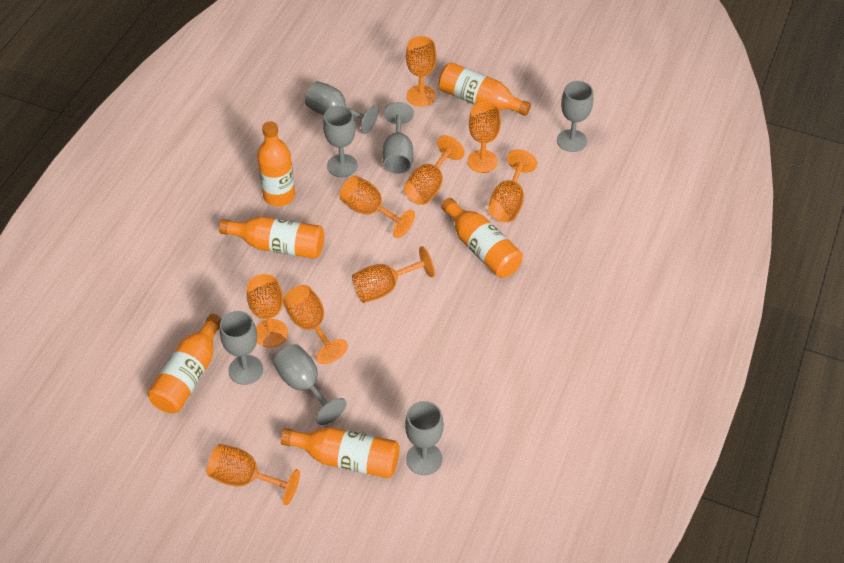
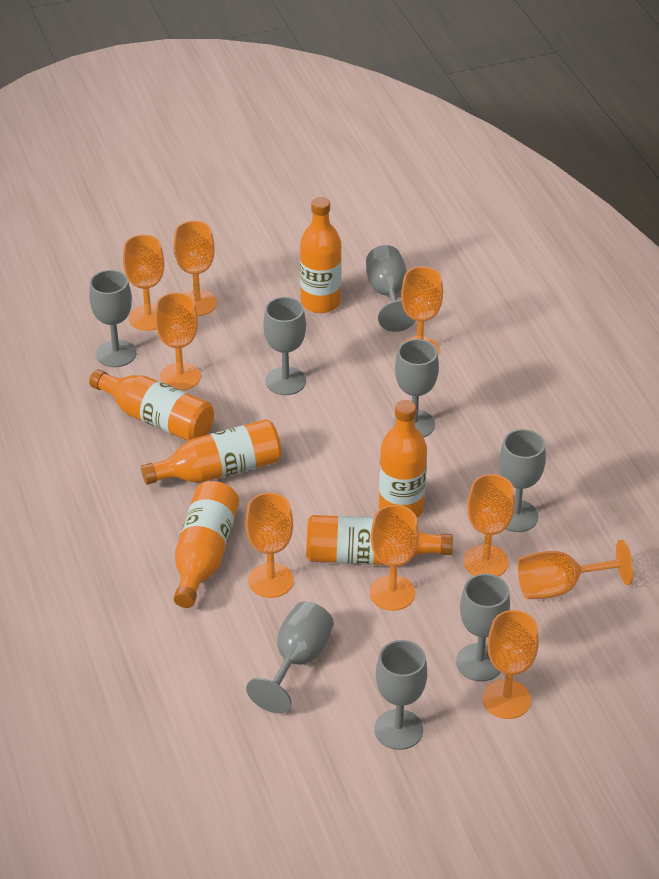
grey goblet: 7 -> 8

